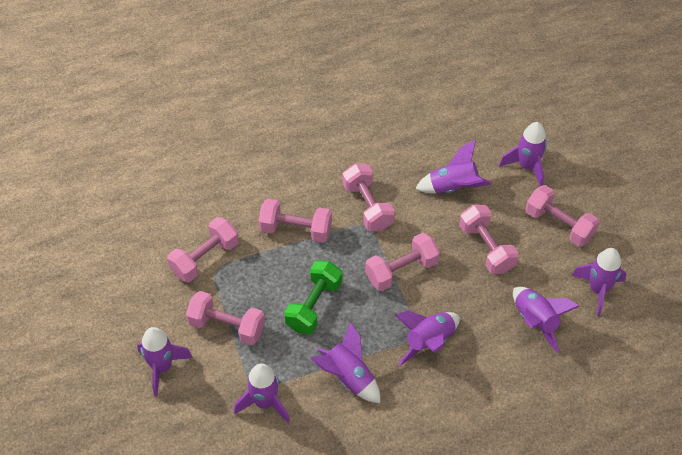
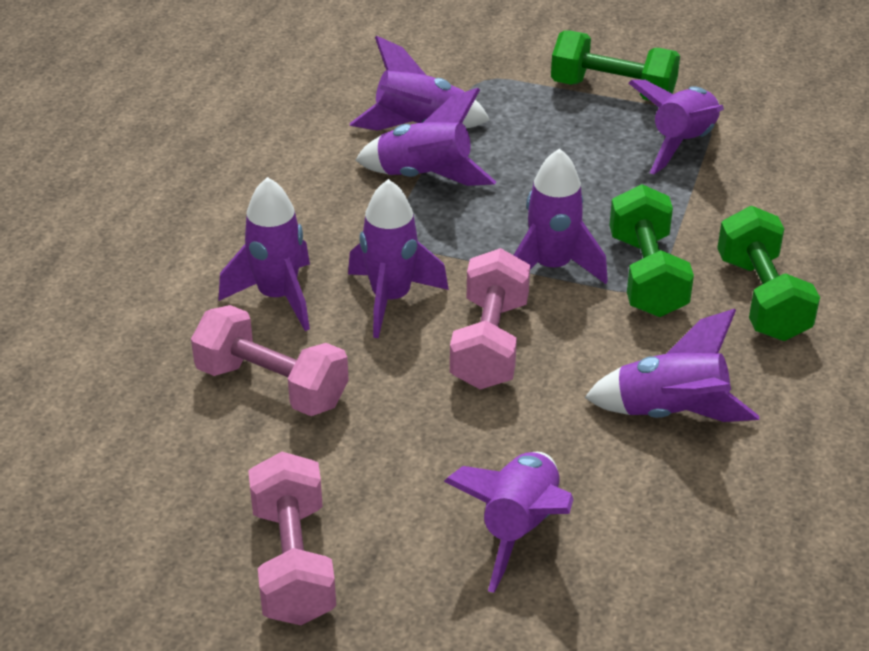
green dumbbell: 1 -> 3
pink dumbbell: 7 -> 3

